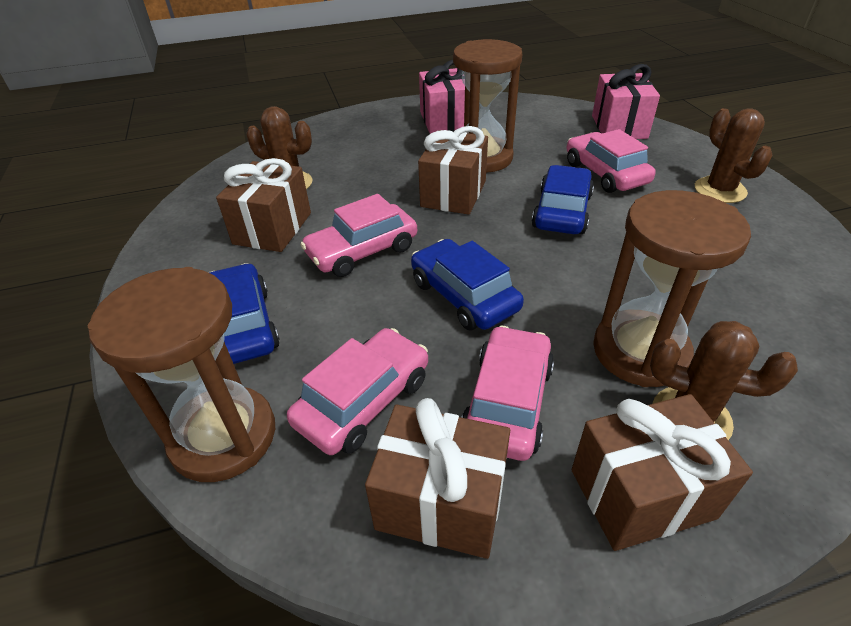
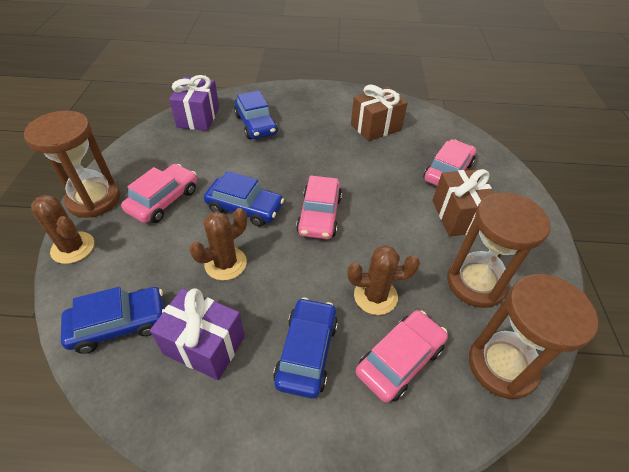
blue car: 3 -> 4
brown gift: 4 -> 2
pink gift: 2 -> 0
purple gift: 0 -> 2

